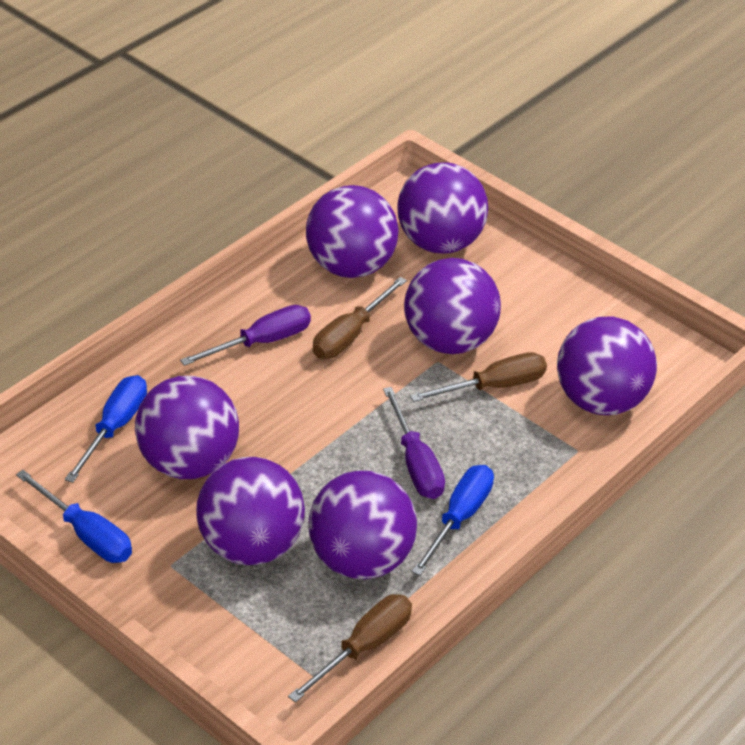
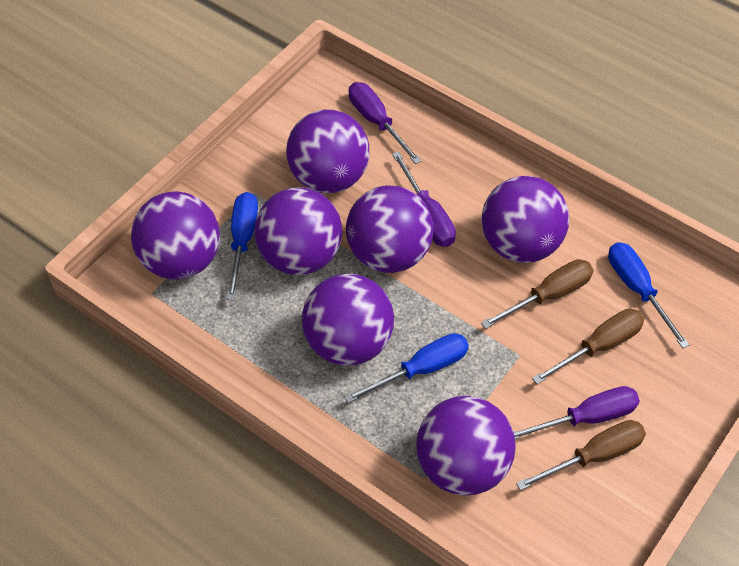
purple screwdriver: 2 -> 3

